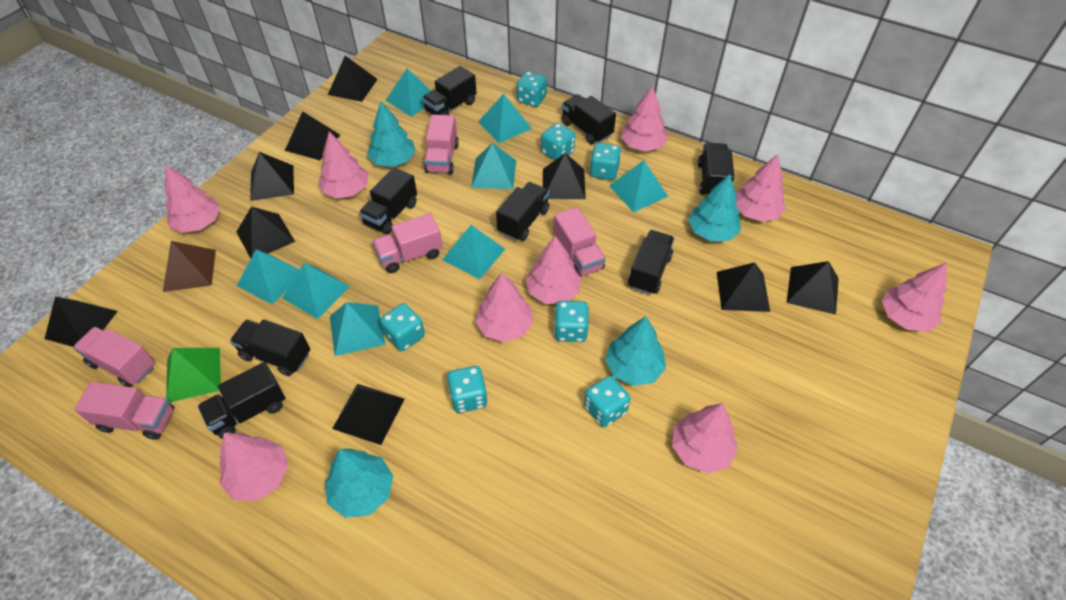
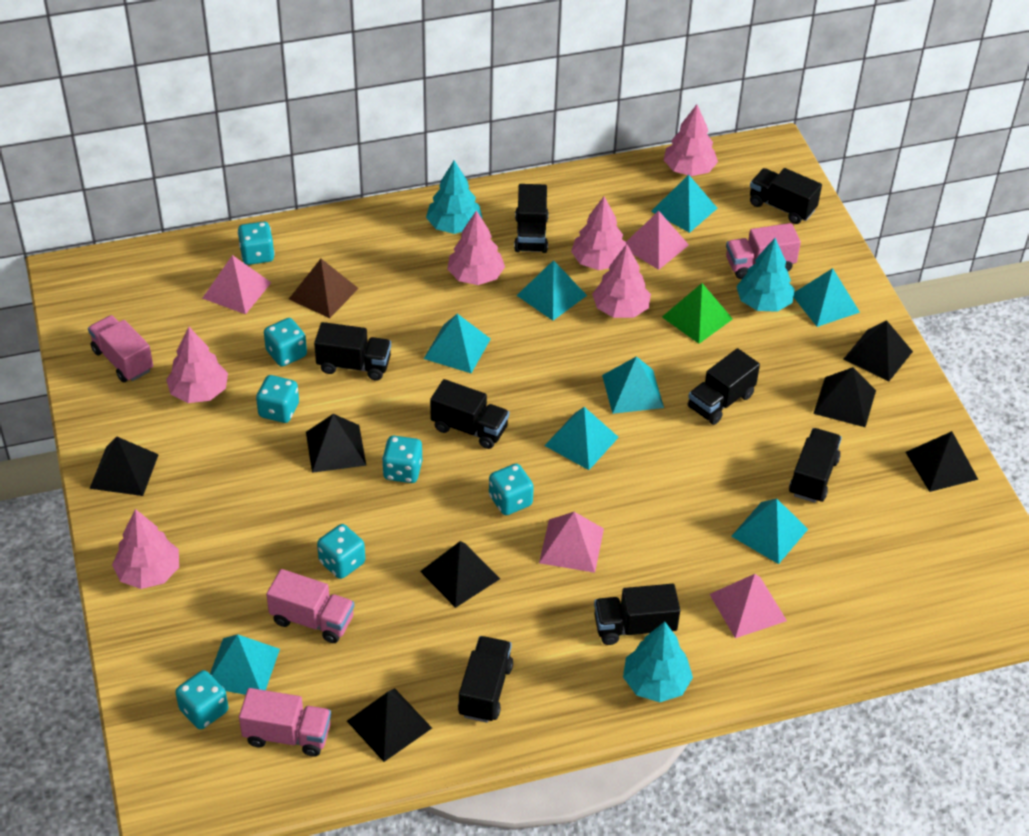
black pyramid: 9 -> 7
pink pyramid: 0 -> 4
pink tree: 9 -> 6
pink truck: 5 -> 4
turquoise tree: 4 -> 3

